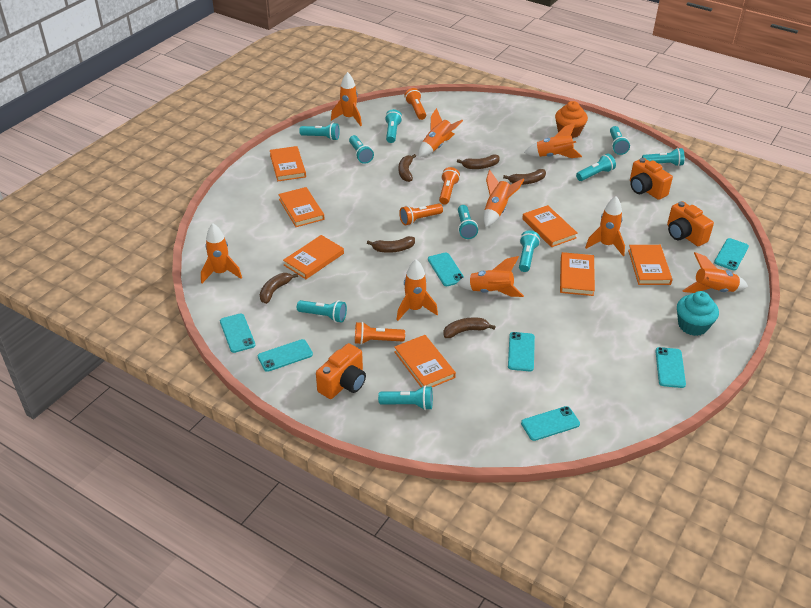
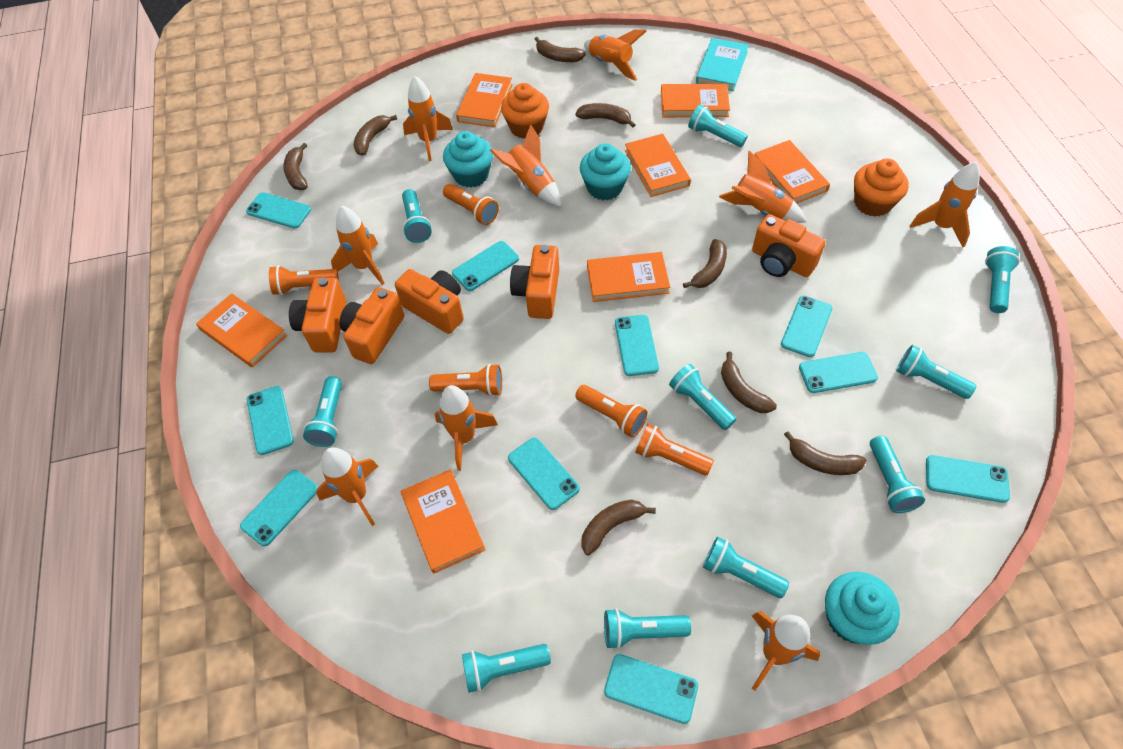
brown banana: 6 -> 8
orange camera: 3 -> 5
orange cupcake: 1 -> 2
orange flashlight: 4 -> 5
turquoise book: 0 -> 1
turquoise cupcake: 1 -> 3
turquoise phone: 7 -> 10

